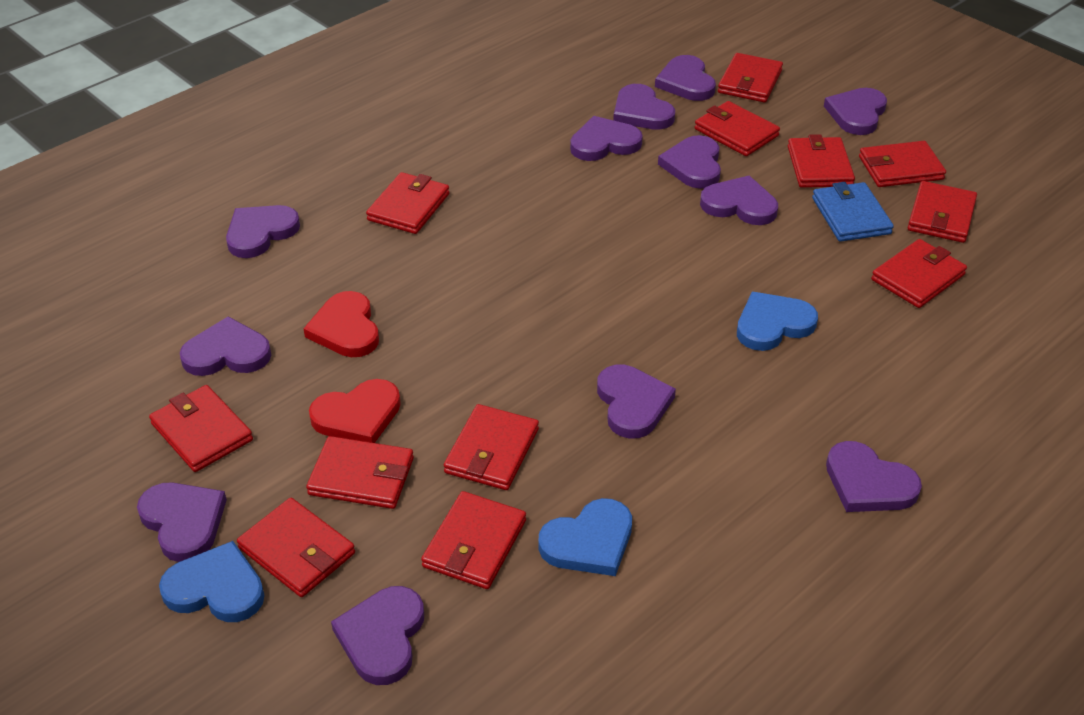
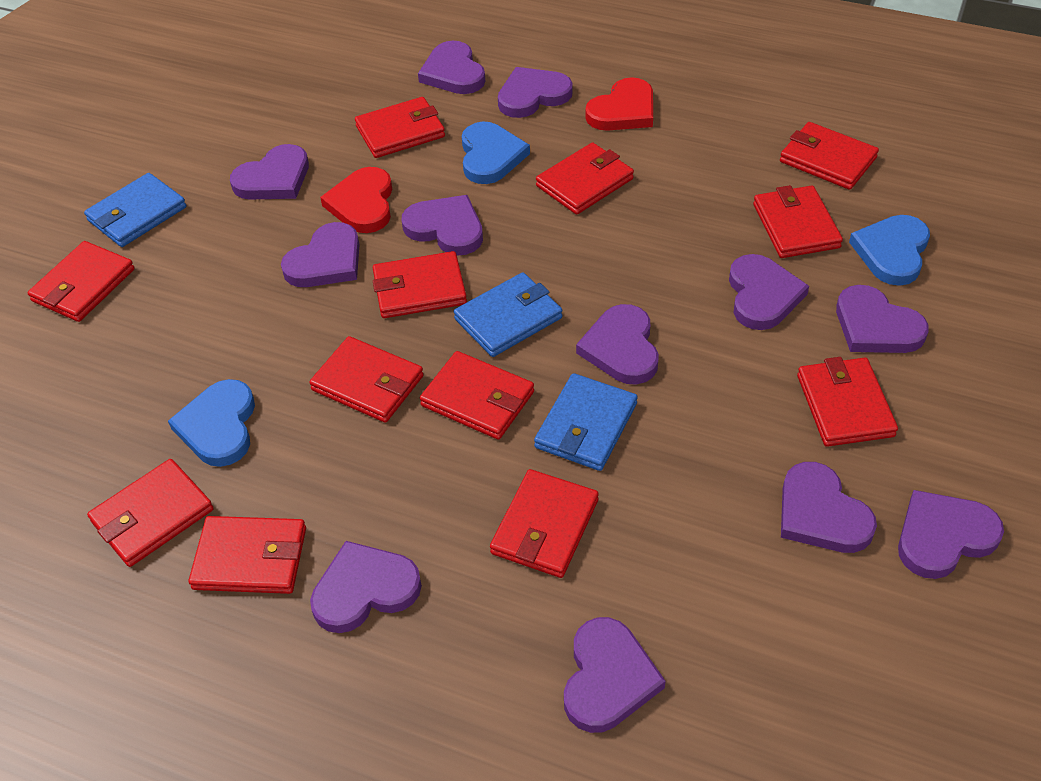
blue wallet: 1 -> 3

